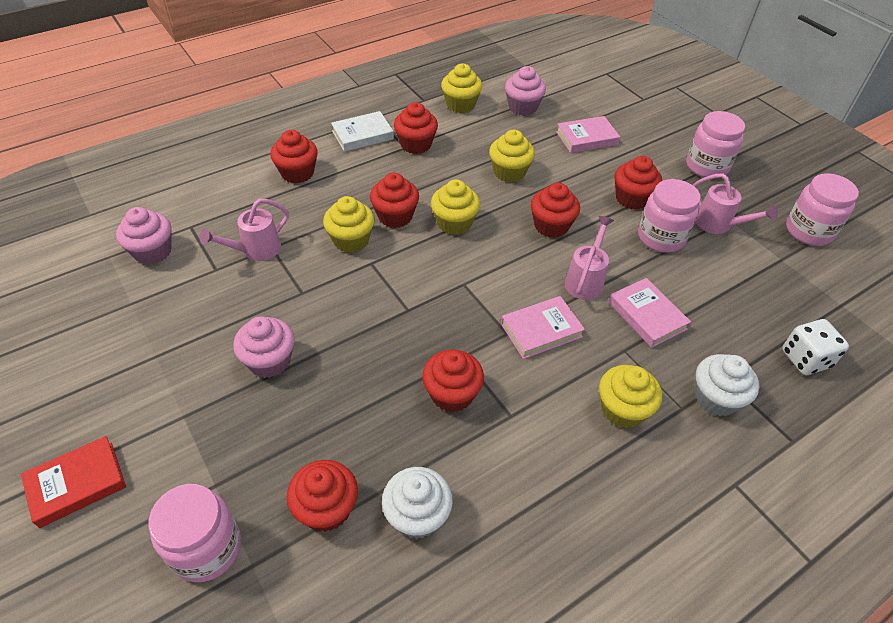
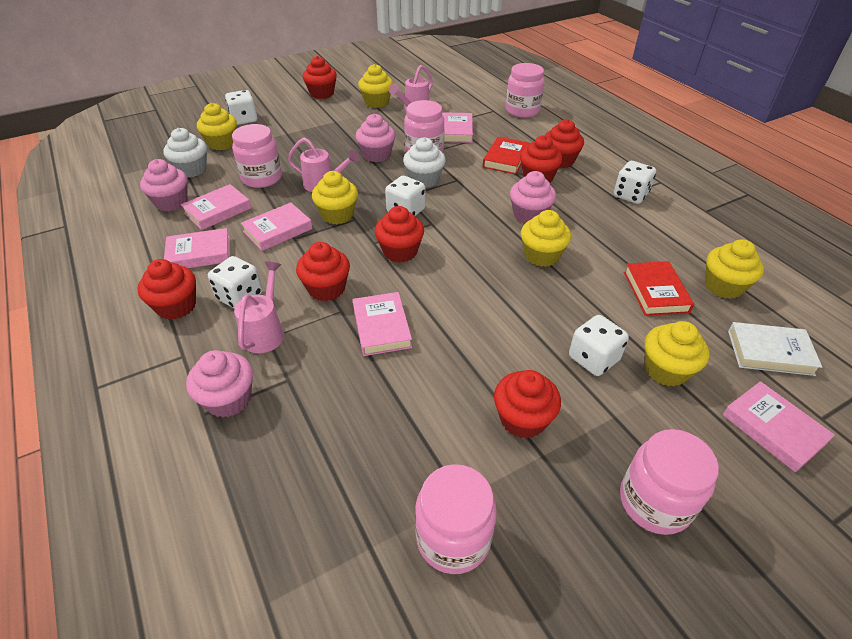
pink book: 3 -> 6
pink cupcake: 3 -> 4
pink jar: 4 -> 5
red book: 1 -> 2
white dice: 1 -> 5
yellow cupcake: 5 -> 6

